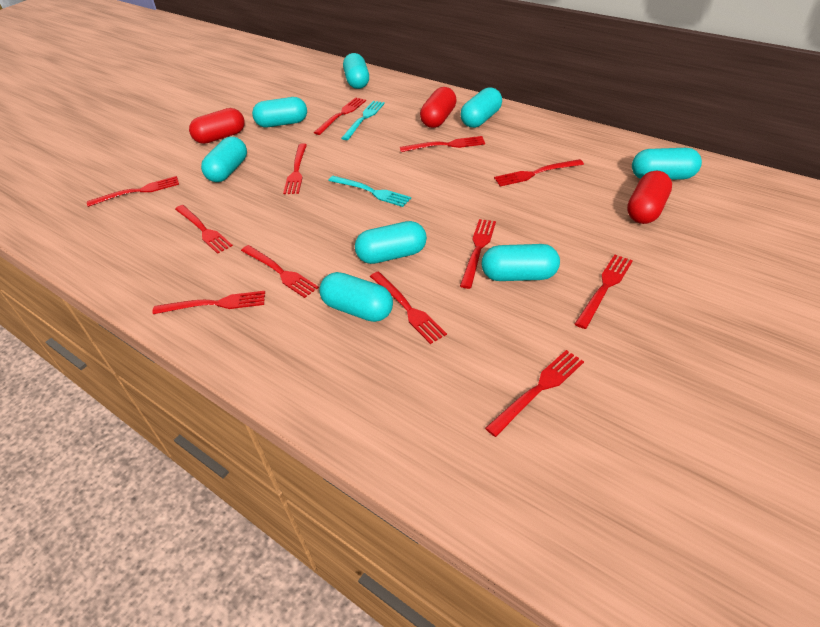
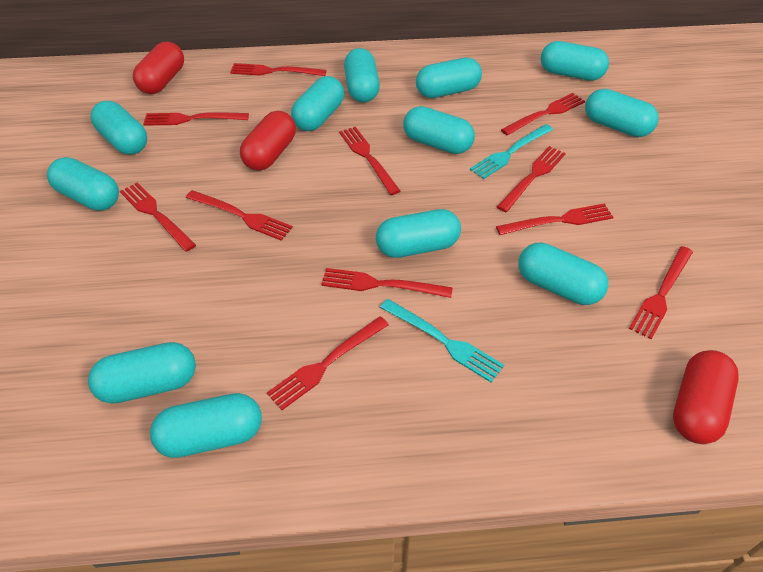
red fork: 12 -> 11
turquoise capsule: 8 -> 12

